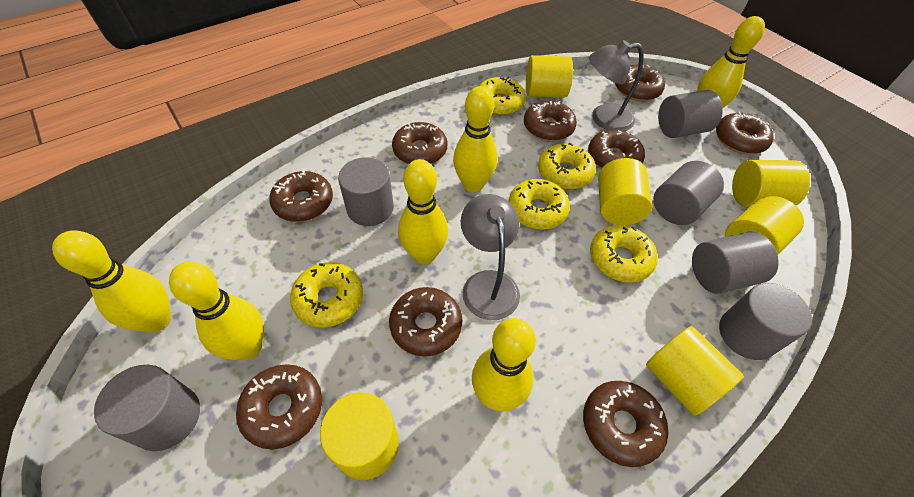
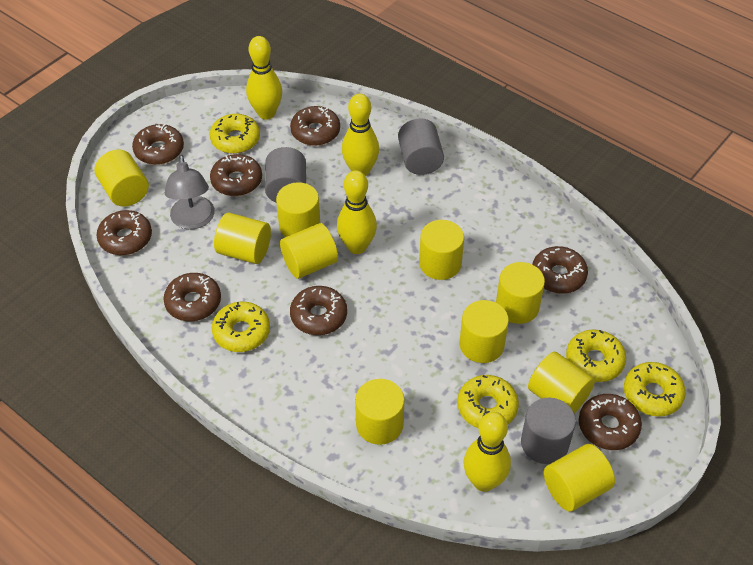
brown donut: 9 -> 8
grey cylinder: 6 -> 3
grey lamp: 2 -> 1
yellow bowling pin: 6 -> 4
yellow cylinder: 6 -> 10

